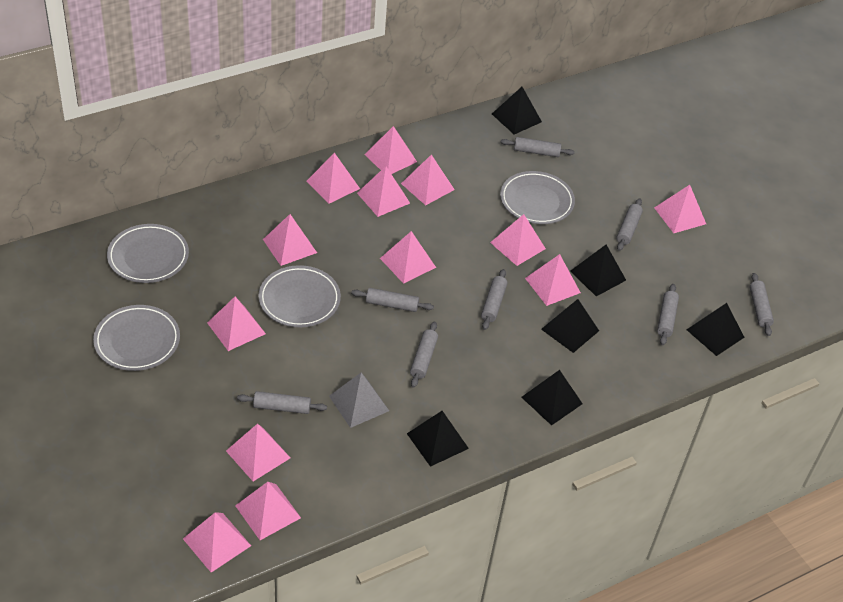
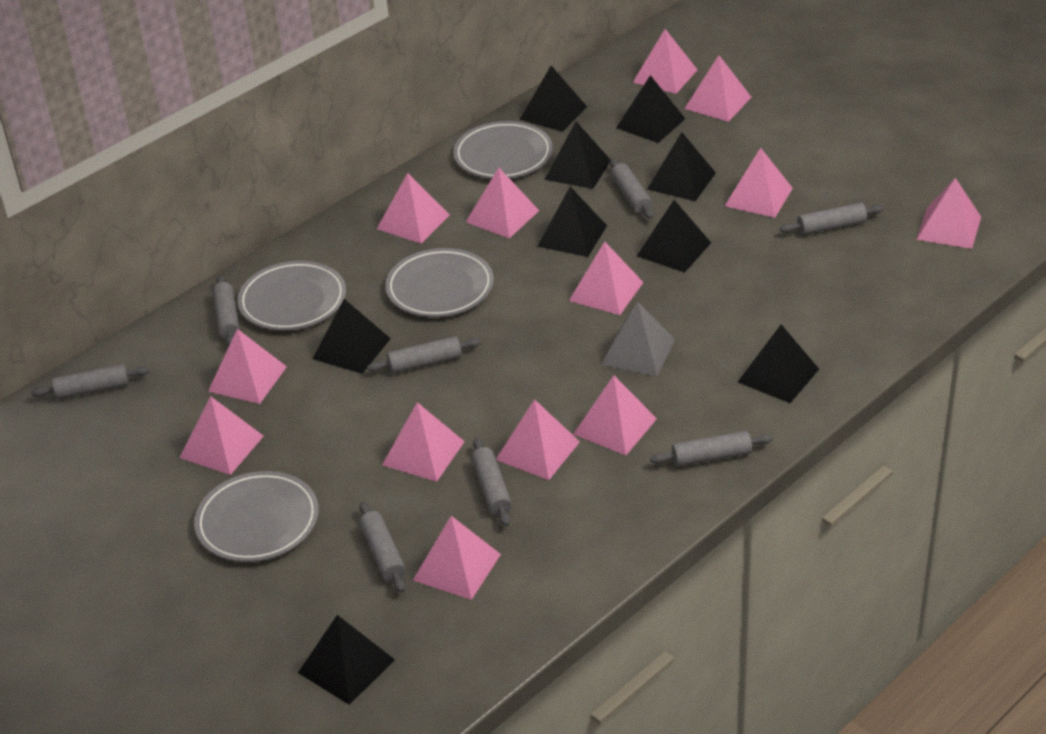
black pyramid: 6 -> 9

